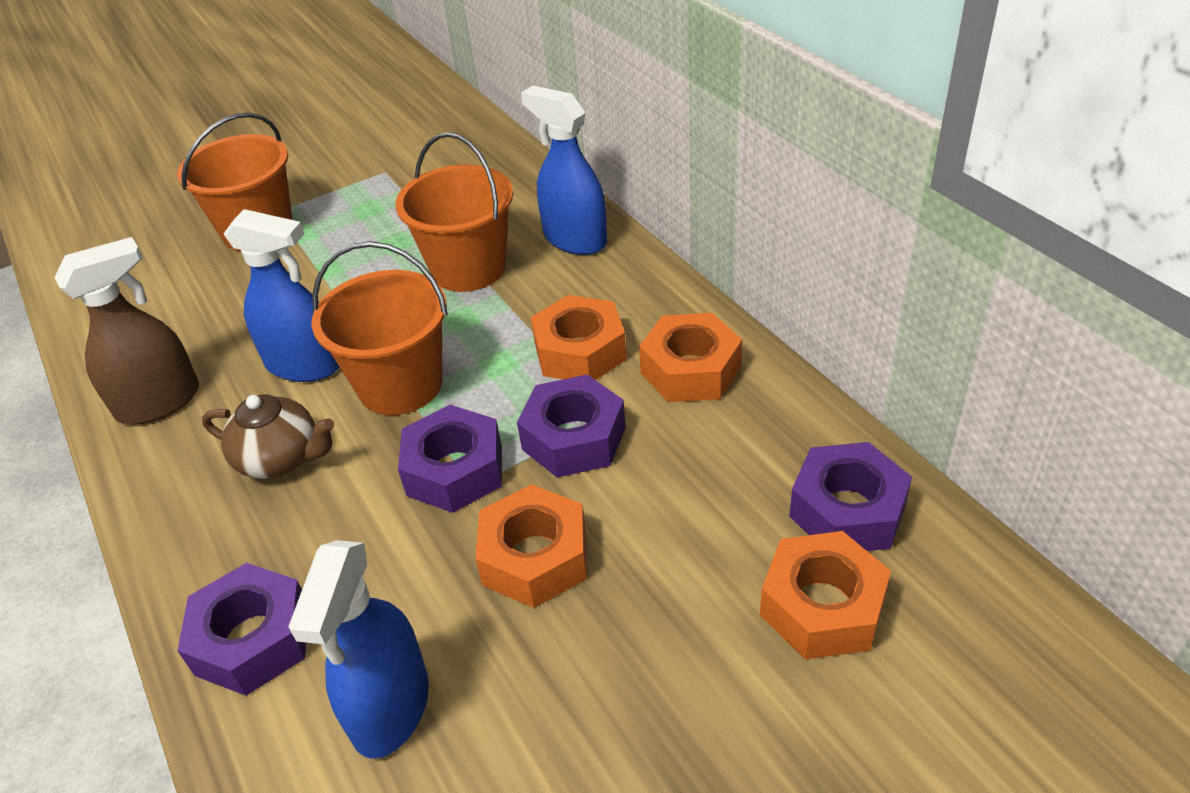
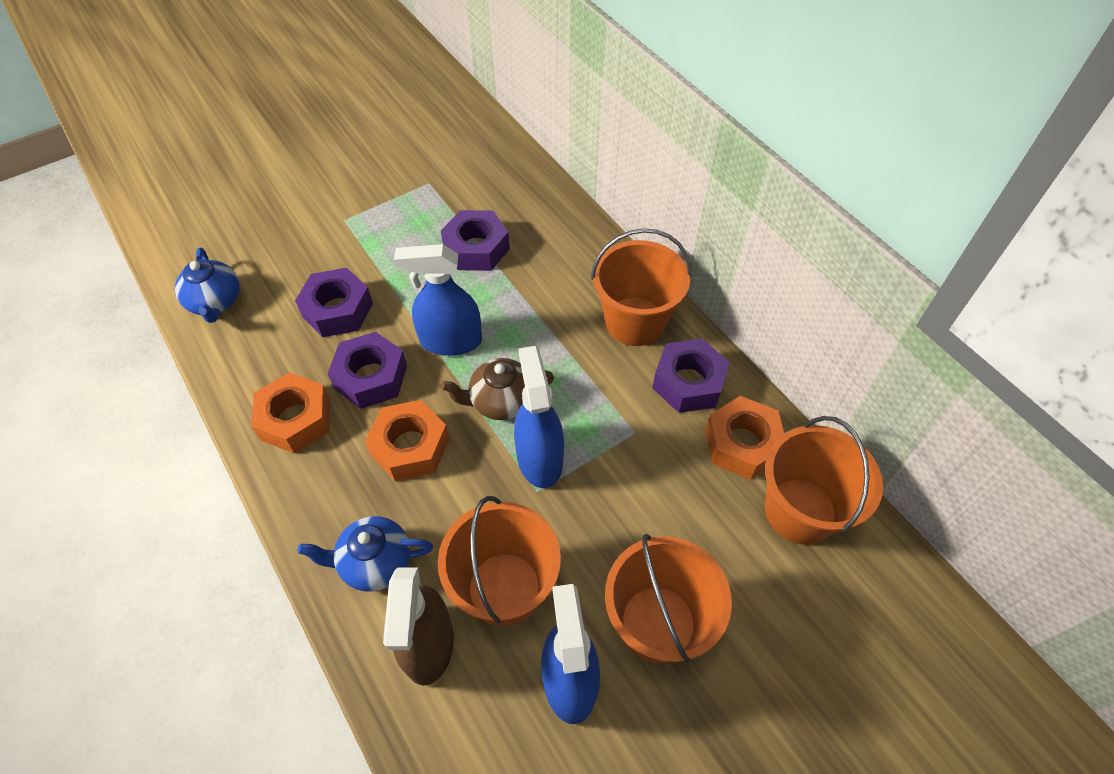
blue teapot: 0 -> 2
orange bucket: 3 -> 4
orange nut: 4 -> 3

